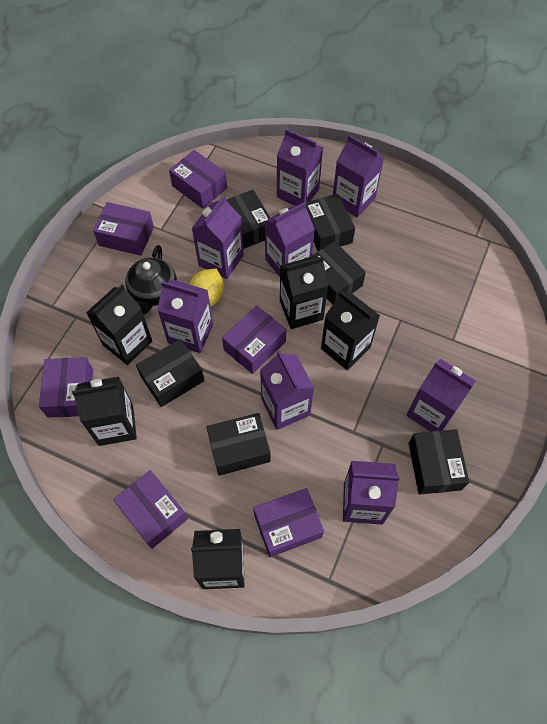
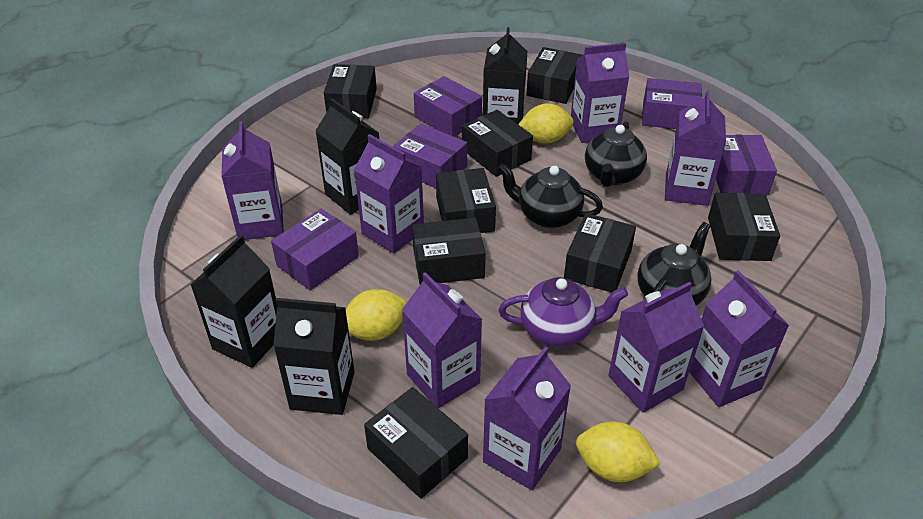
black box: 6 -> 8
black carton: 5 -> 4
black teapot: 1 -> 3
purple box: 6 -> 5
purple teapot: 0 -> 1
yellow lemon: 1 -> 3

